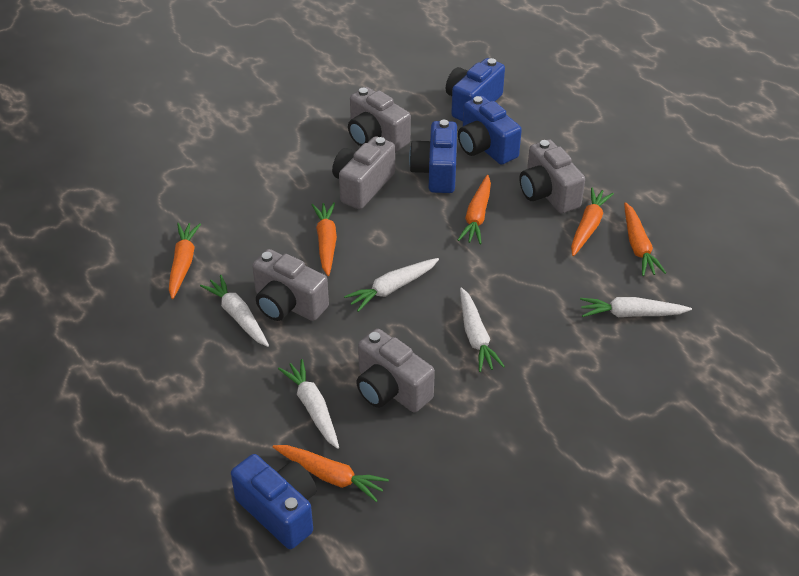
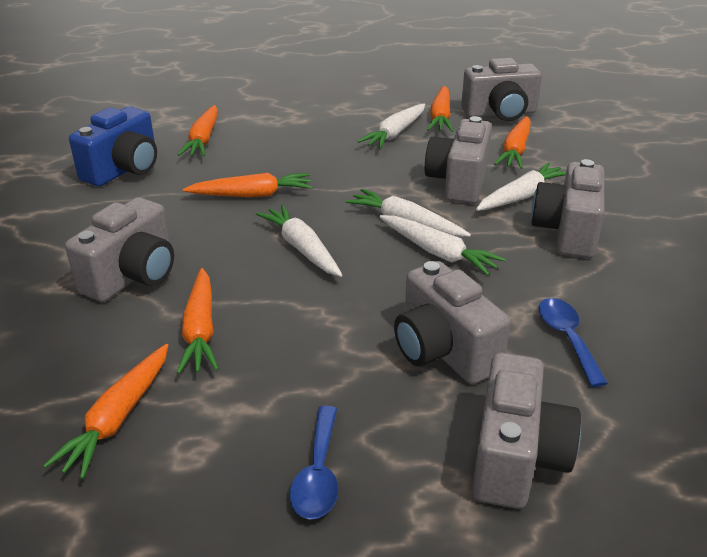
blue camera: 4 -> 1
blue spoon: 0 -> 2
grey camera: 5 -> 6

